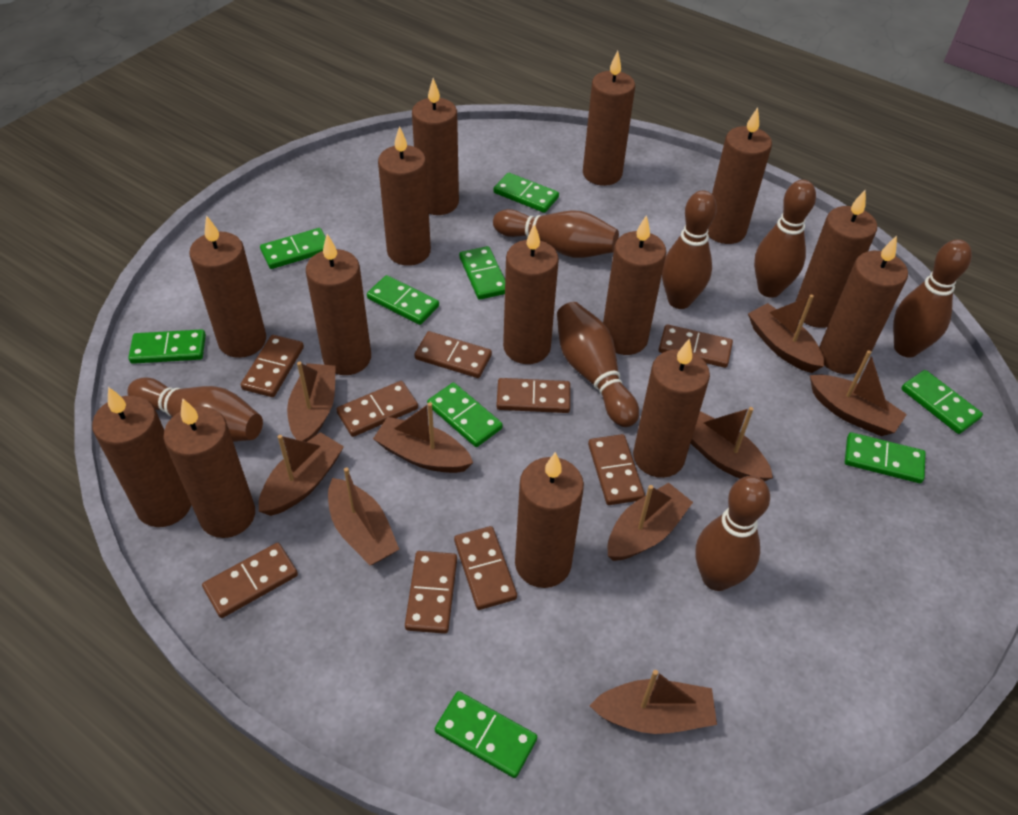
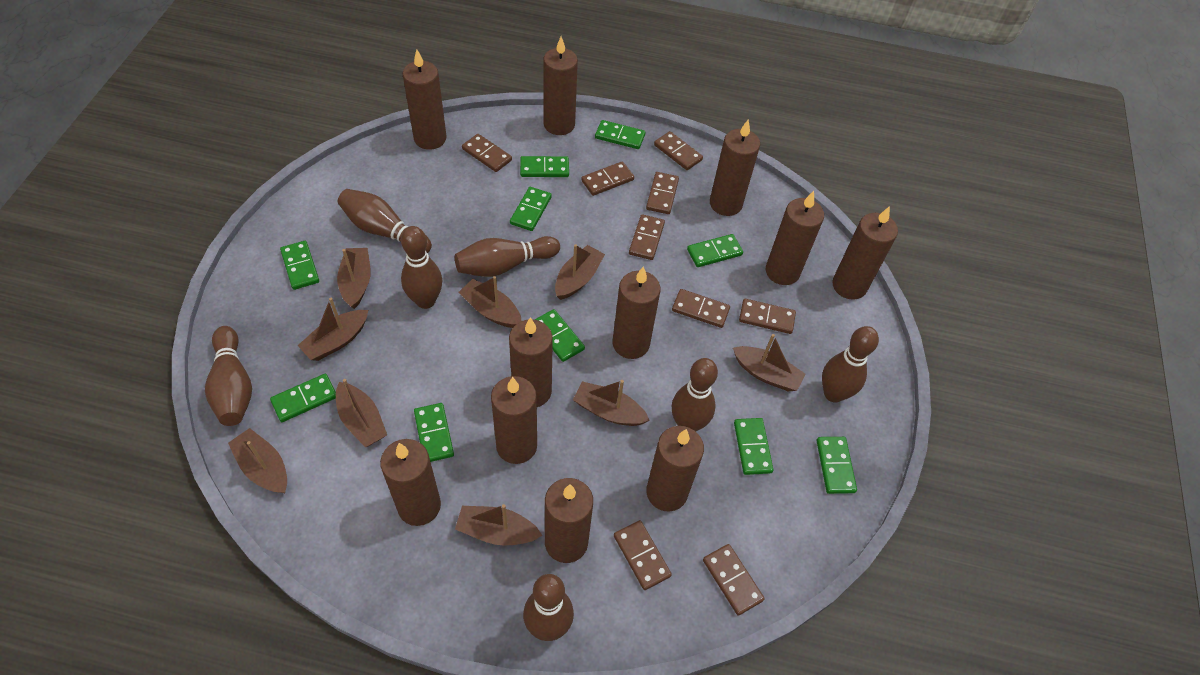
brown candle: 14 -> 11
green domino: 9 -> 10

